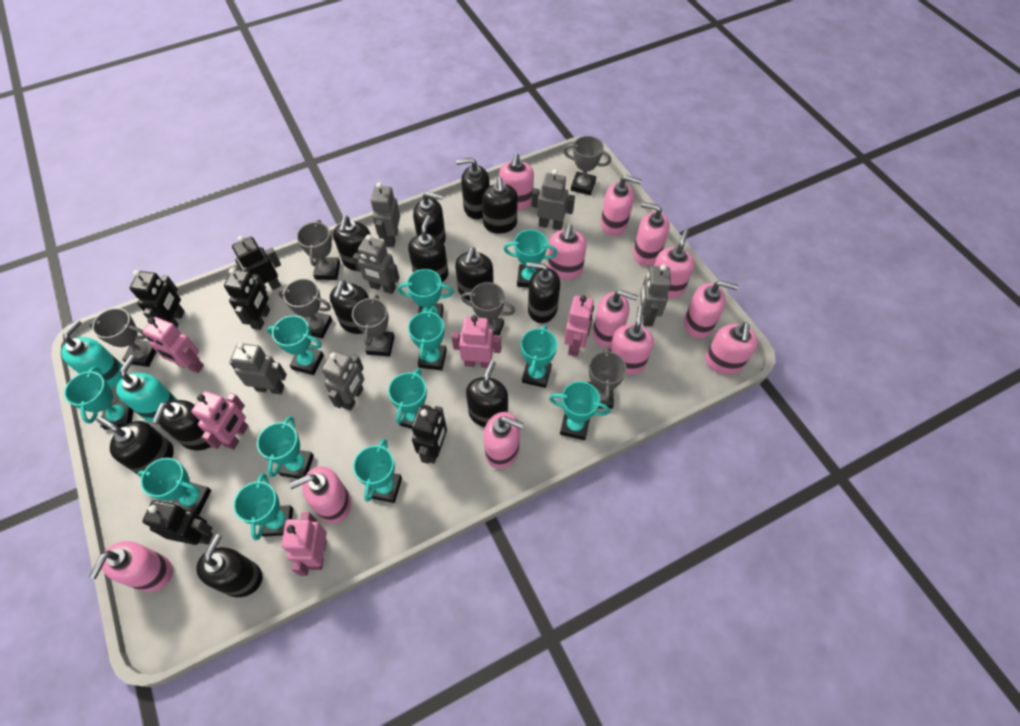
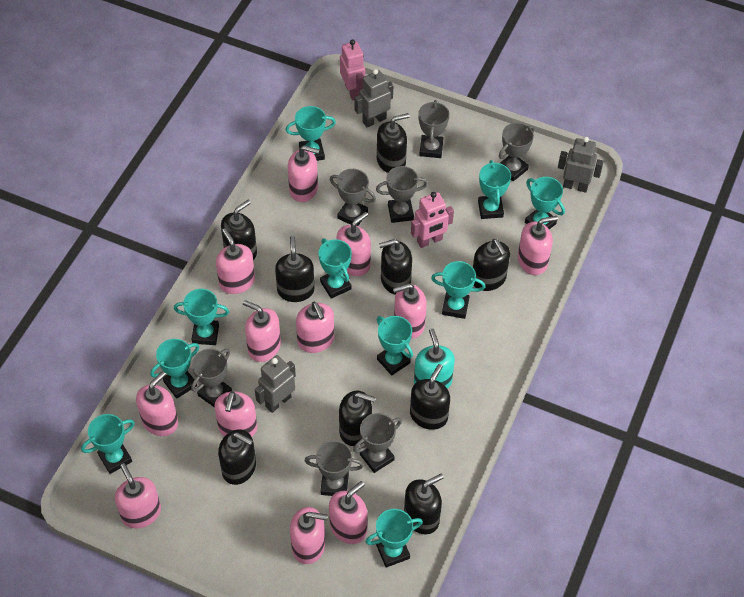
black robot: 5 -> 0
black soap dispenser: 12 -> 9
grey robot: 6 -> 3
pink robot: 5 -> 2
turquoise soap dispenser: 2 -> 1
turquoise trophy: 12 -> 10

